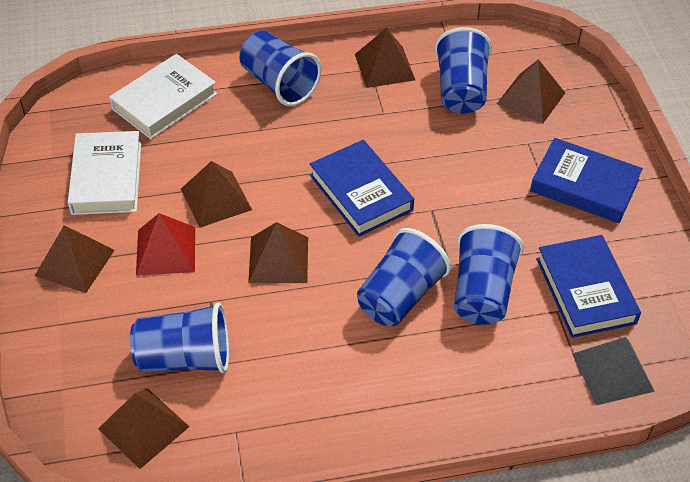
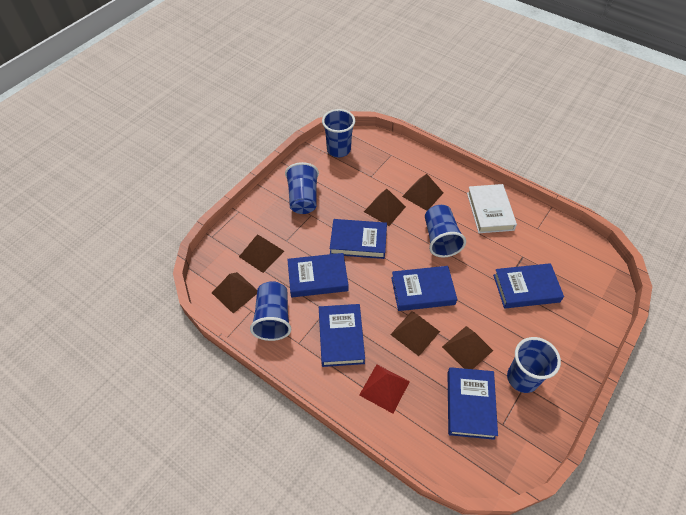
blue book: 3 -> 6
grey pyramid: 1 -> 0
white book: 2 -> 1

